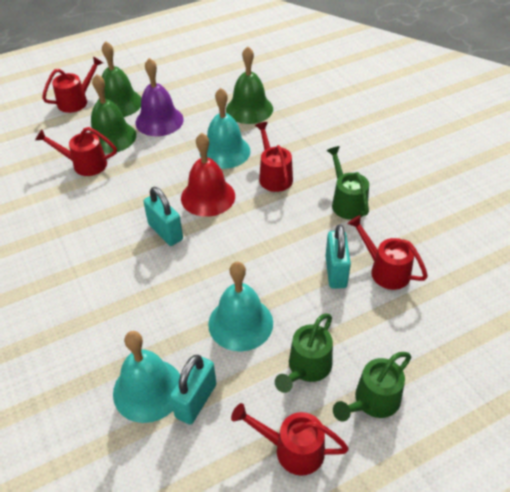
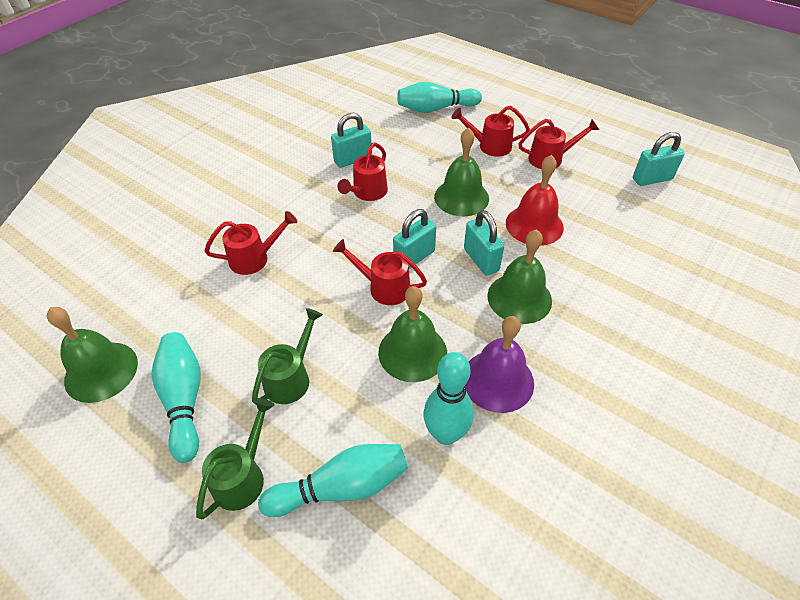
green bell: 3 -> 4
green watering can: 3 -> 2
turquoise bell: 3 -> 0
turquoise bowling pin: 0 -> 4
turquoise padlock: 3 -> 4

